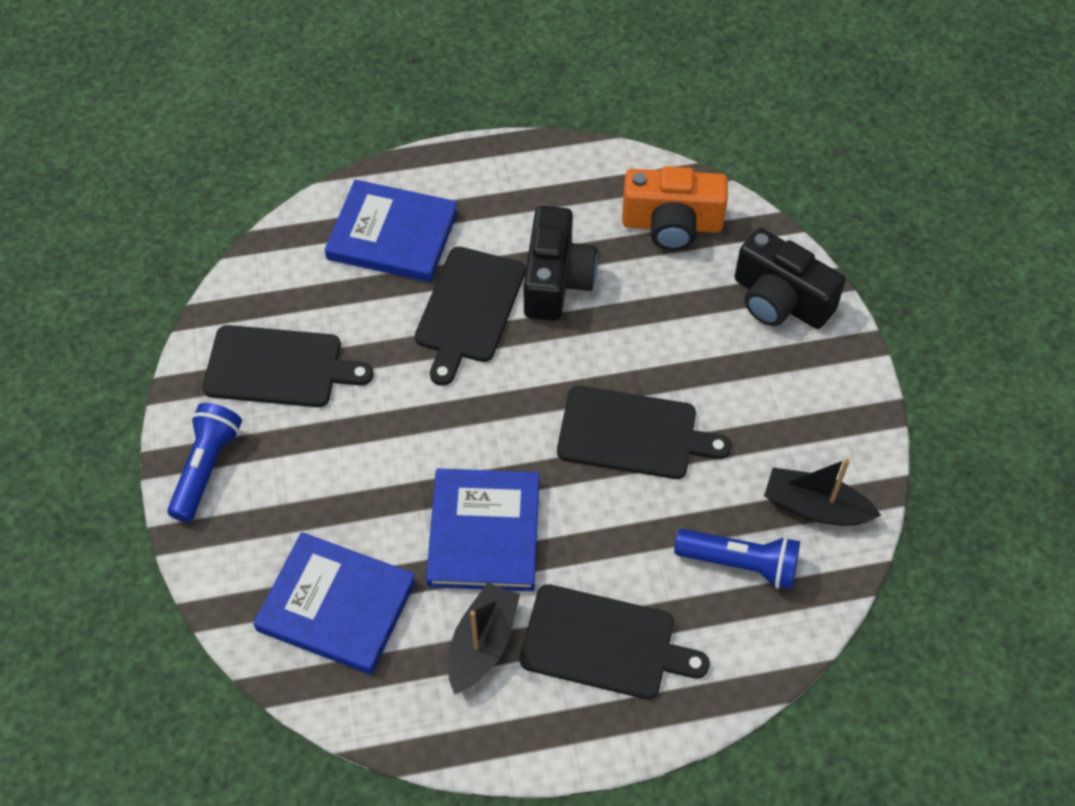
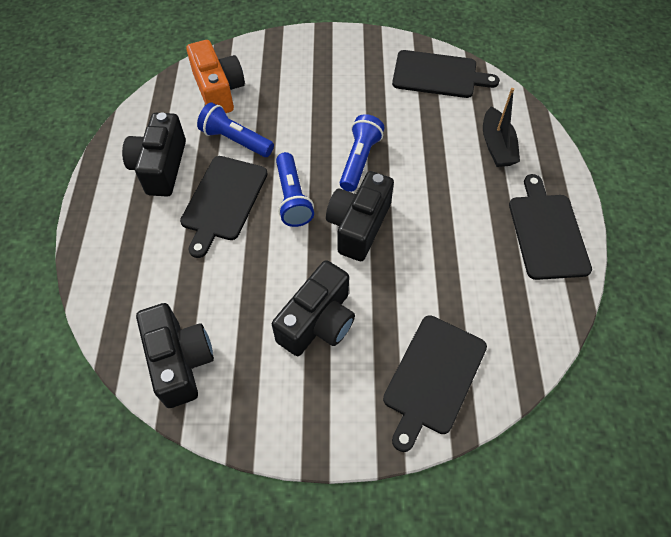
black boat: 2 -> 1
black camera: 2 -> 4
blue book: 3 -> 0
blue flashlight: 2 -> 3

